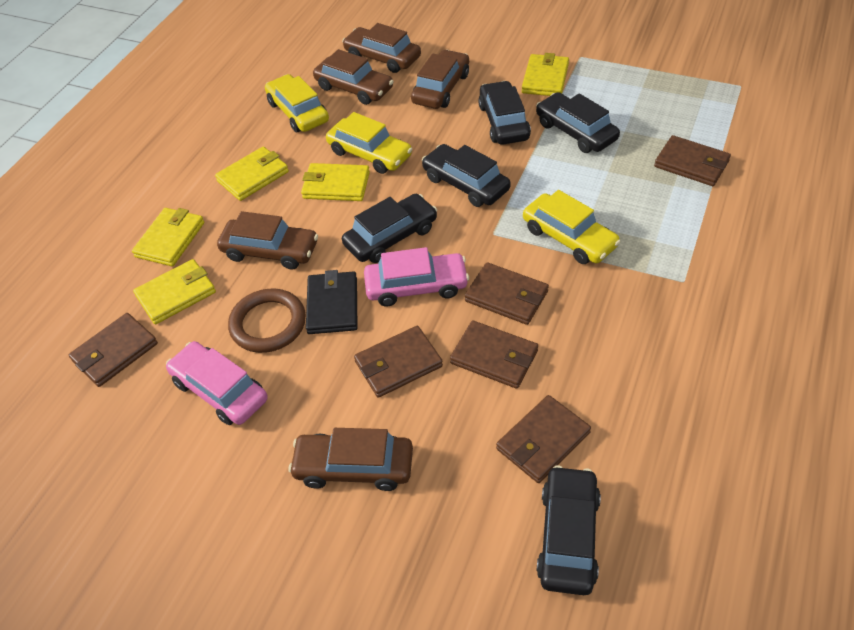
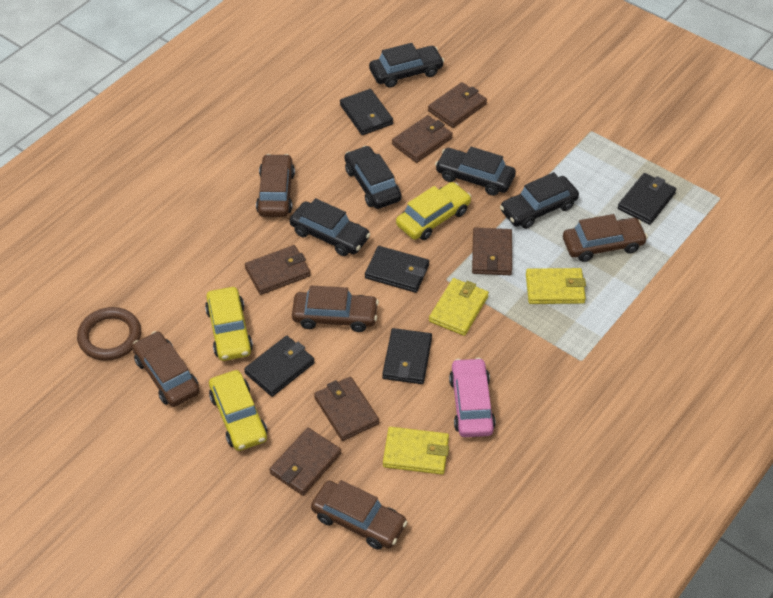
black wallet: 1 -> 5
pink car: 2 -> 1
yellow wallet: 5 -> 3

